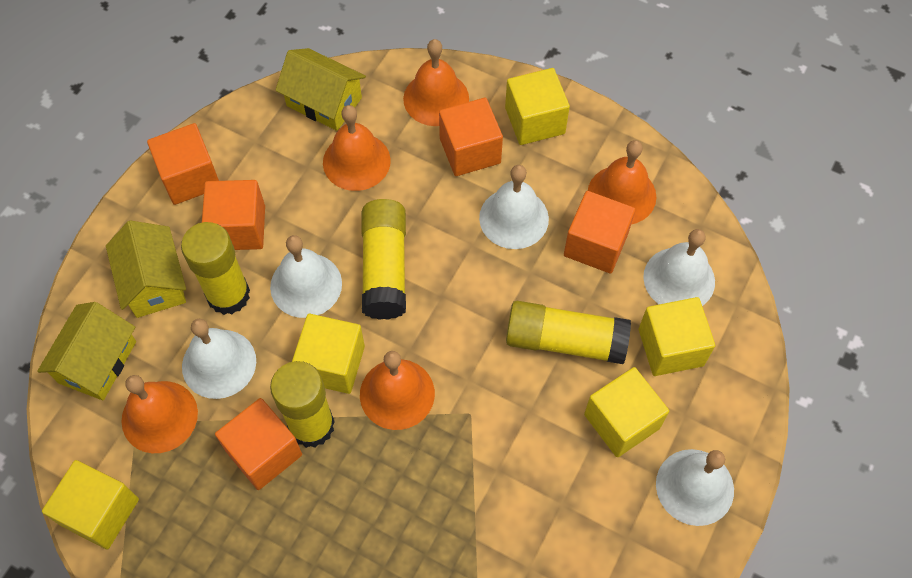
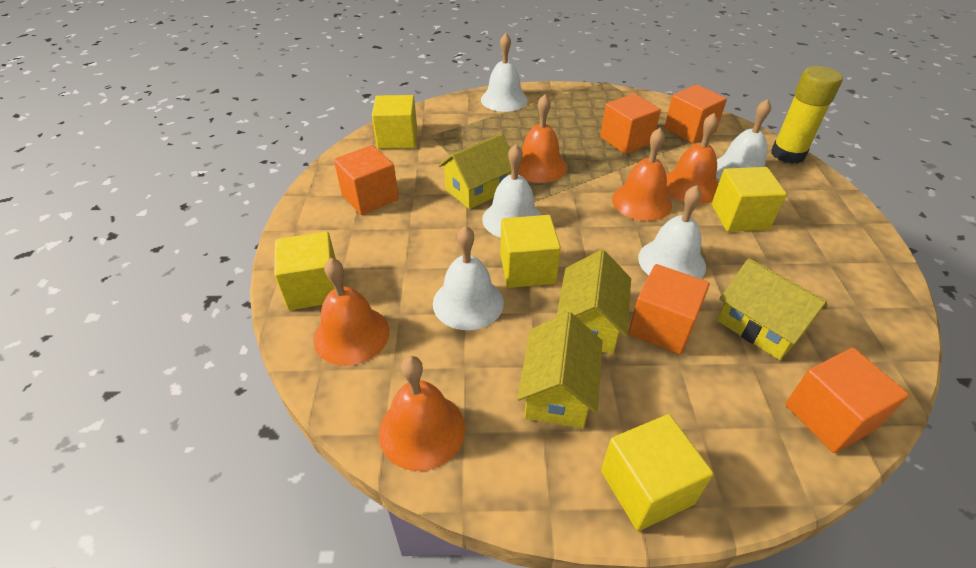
yellow glue stick: 4 -> 1
yellow house: 3 -> 4

